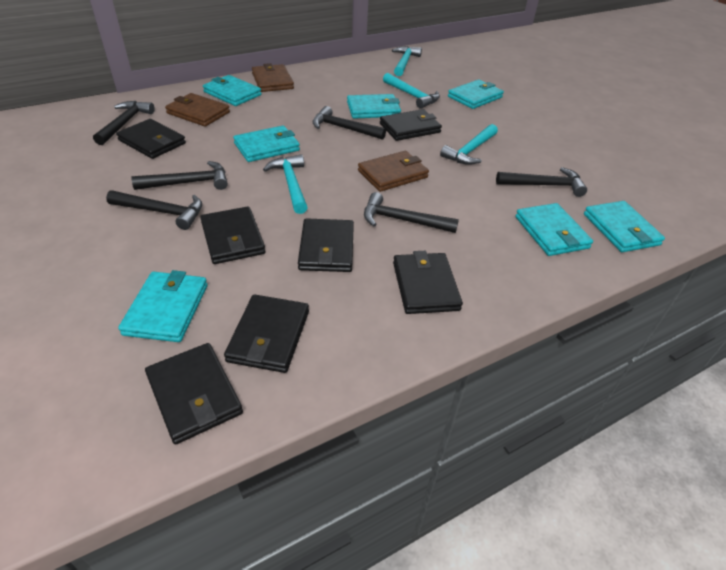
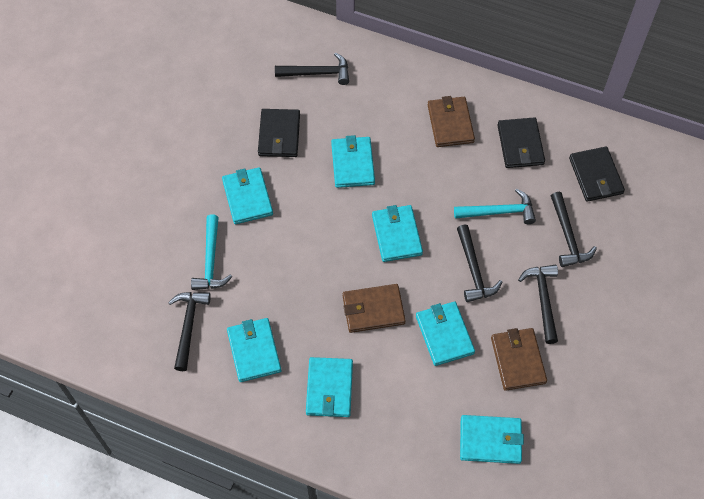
black hammer: 6 -> 5
black wallet: 7 -> 3
turquoise hammer: 4 -> 2

